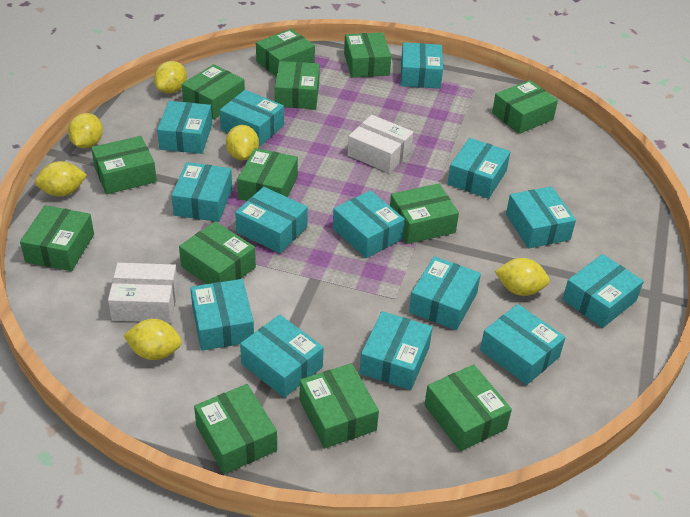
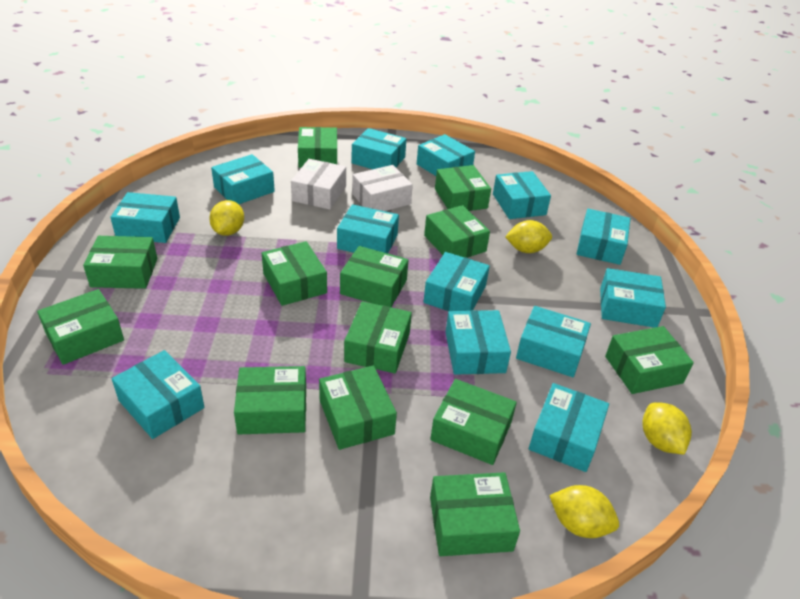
turquoise box: 14 -> 13
yellow lemon: 6 -> 4

